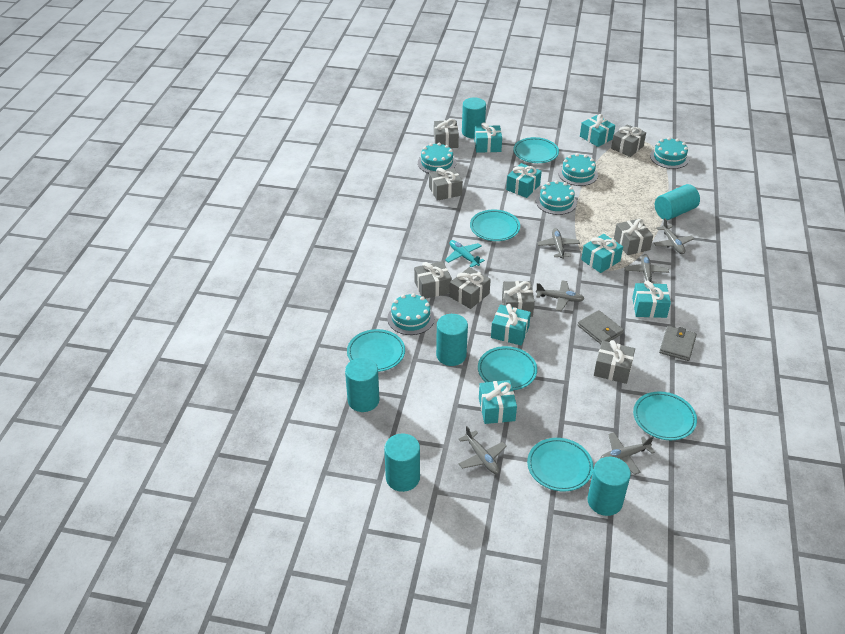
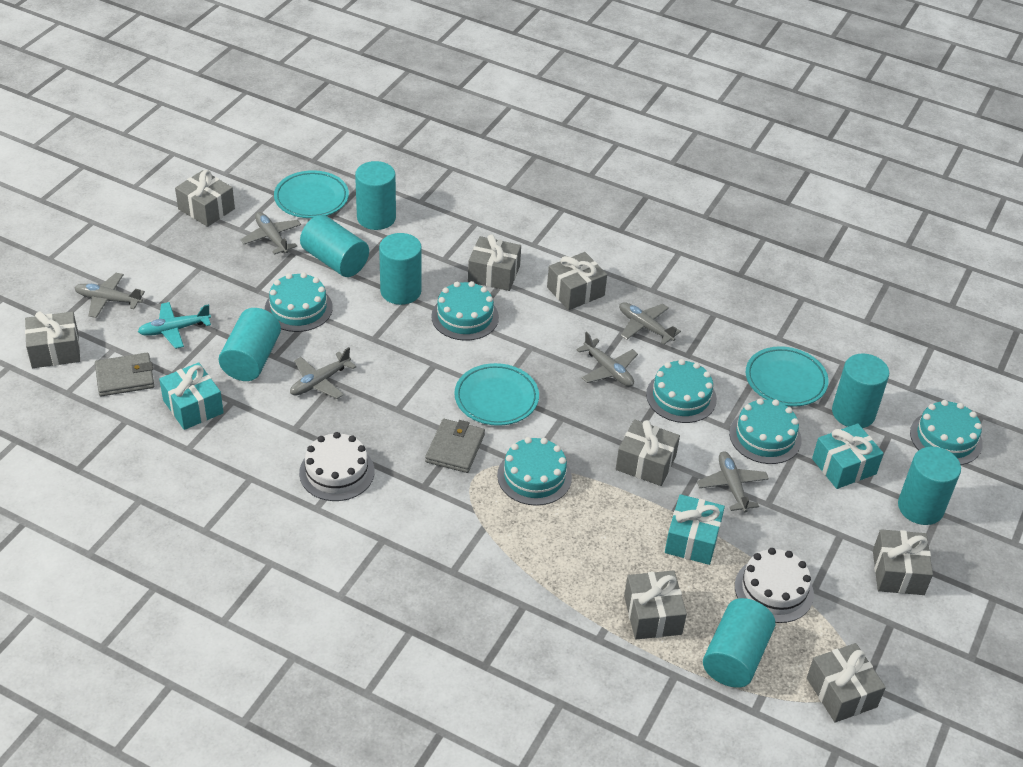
turquoise cake: 5 -> 6
turquoise cylinder: 6 -> 7
turquoise gift: 7 -> 3
turquoise plate: 6 -> 3
white cake: 0 -> 2

